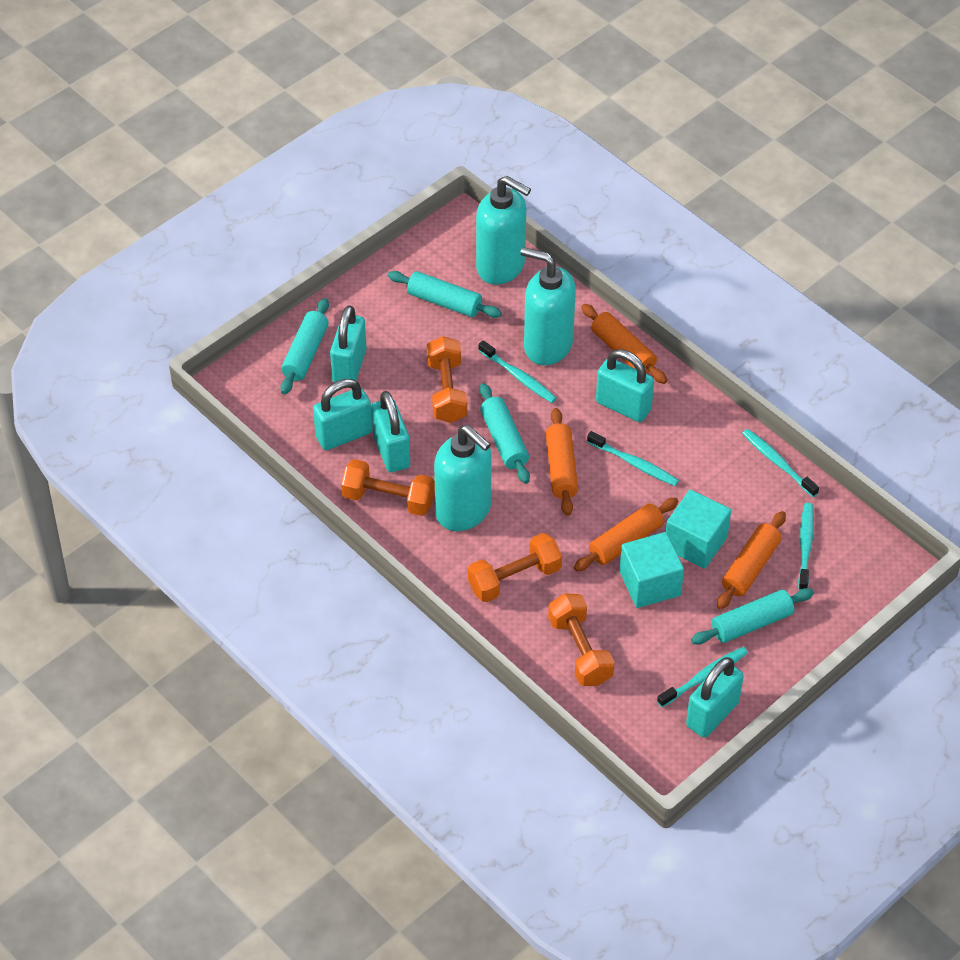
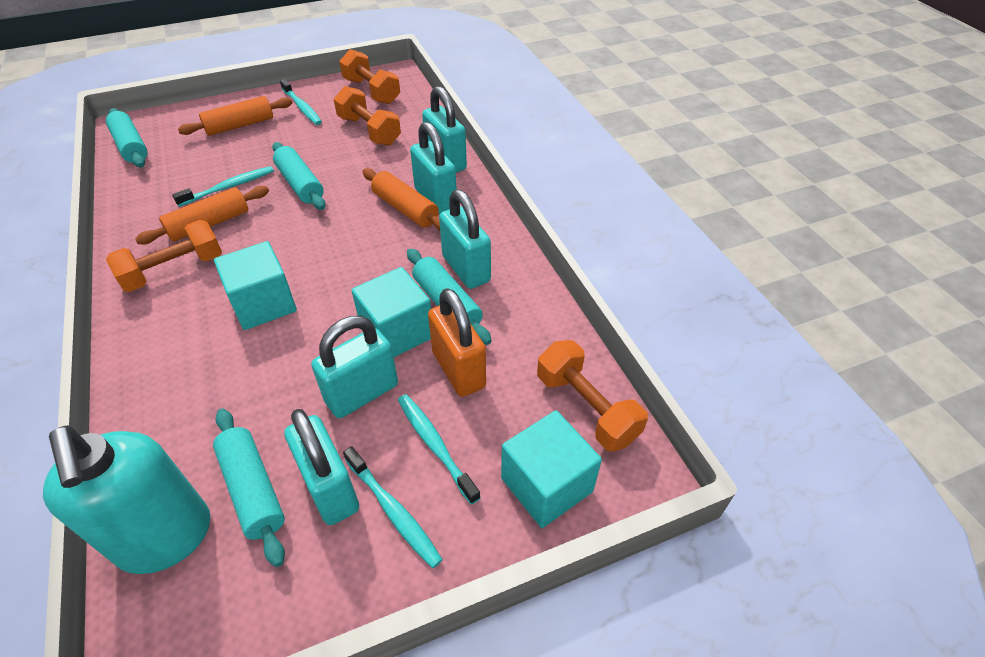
orange padlock: 0 -> 1
orange rolling pin: 4 -> 3
turquoise cube: 2 -> 3
turquoise soap dispenser: 3 -> 1
turquoise toothbrush: 5 -> 4

